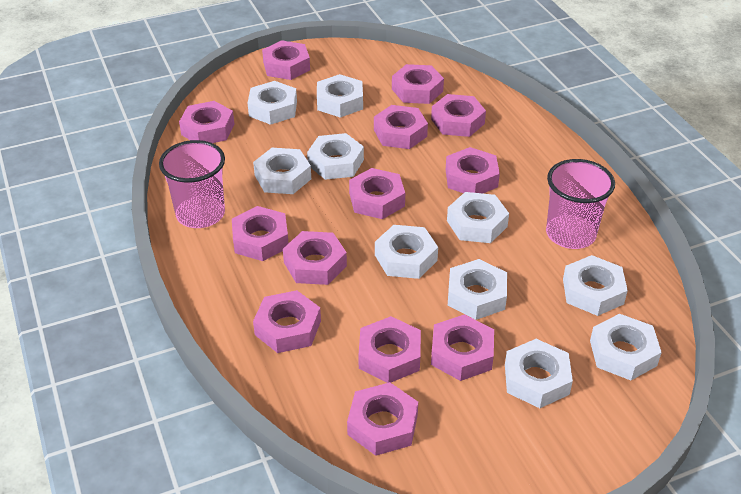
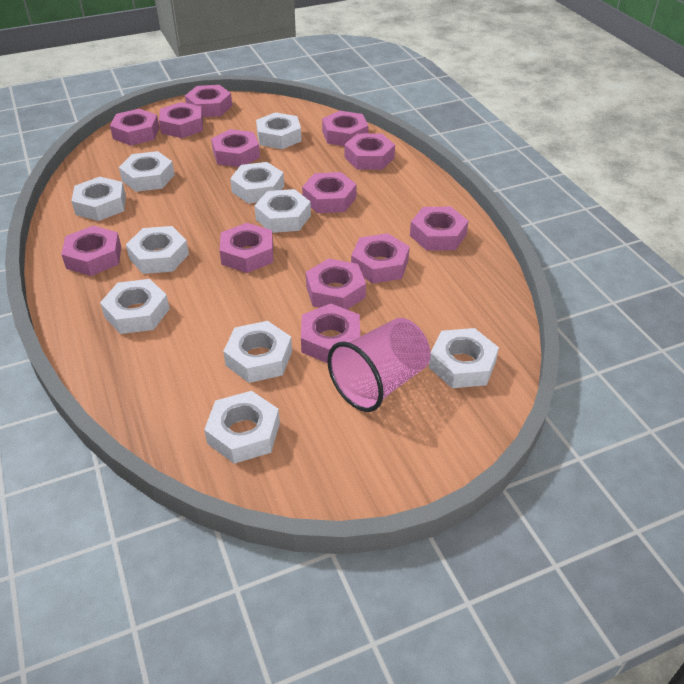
pink cup: 2 -> 1

